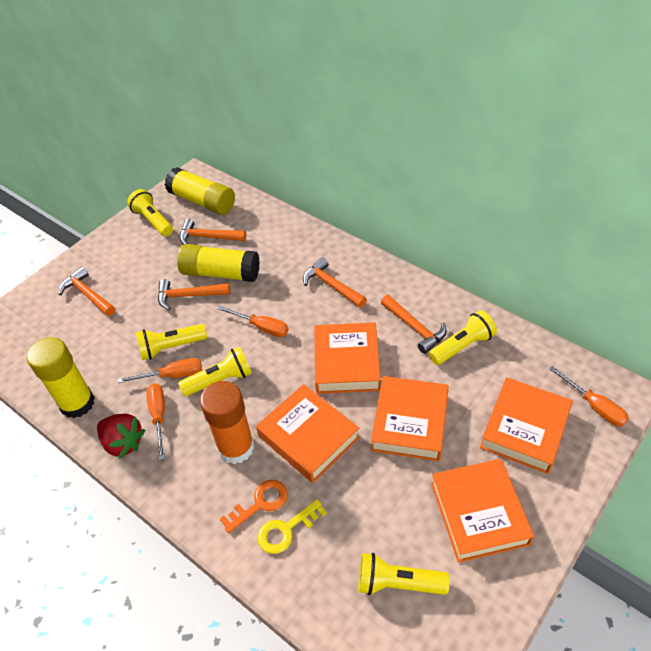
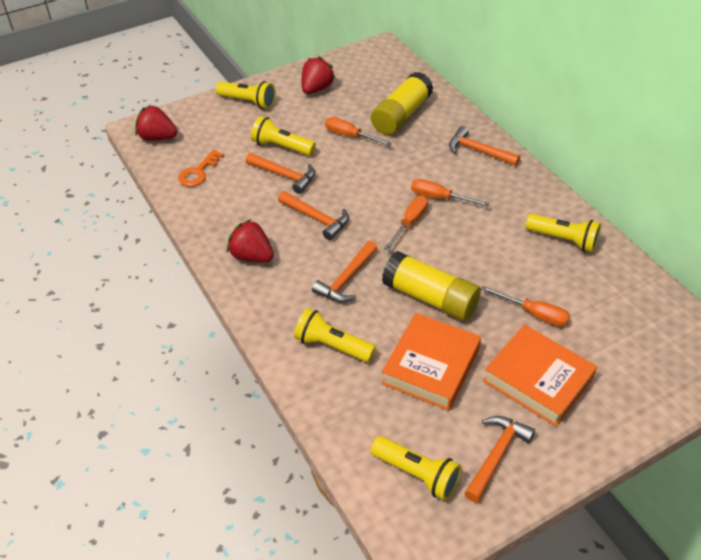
orange book: 5 -> 2
orange glue stick: 1 -> 0
red strawberry: 1 -> 3
yellow glue stick: 3 -> 2
yellow key: 1 -> 0

